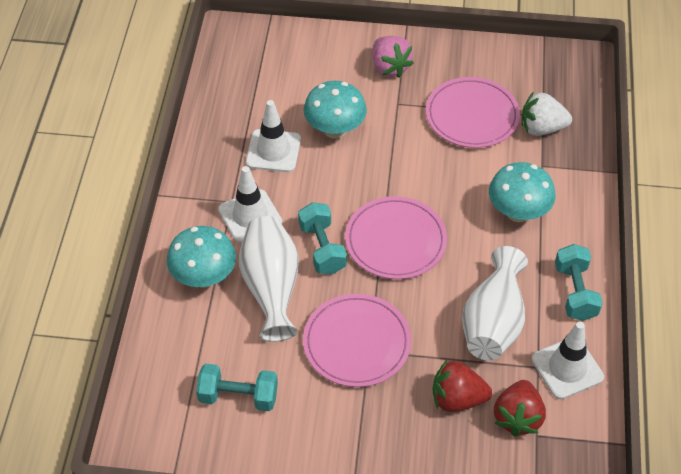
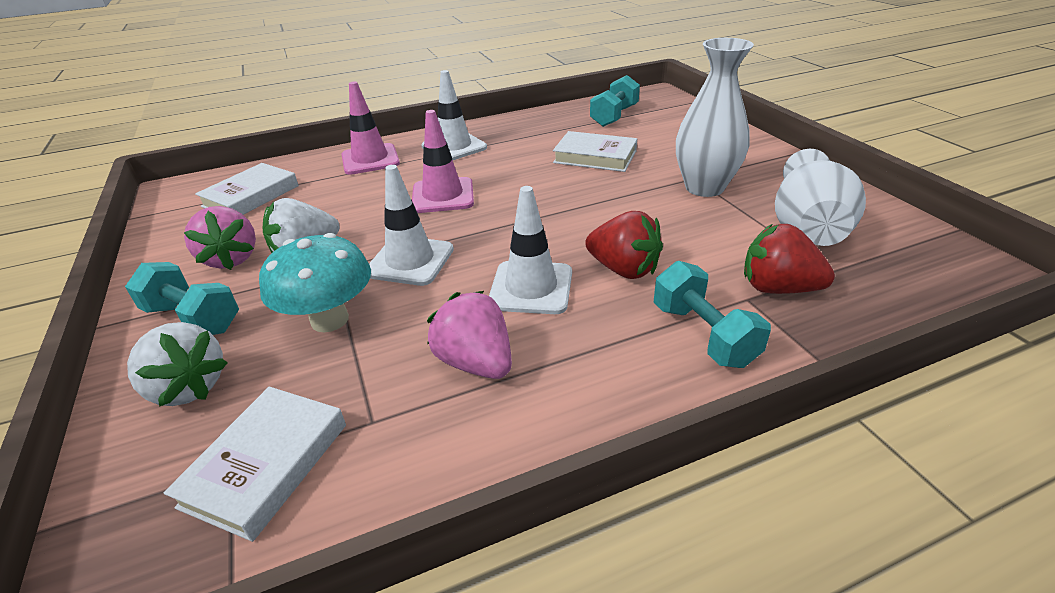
pink plate: 3 -> 0
pink strawberry: 1 -> 2
pink traffic cone: 0 -> 2
turquoise mushroom: 3 -> 1
white book: 0 -> 3
white strawberry: 1 -> 2

